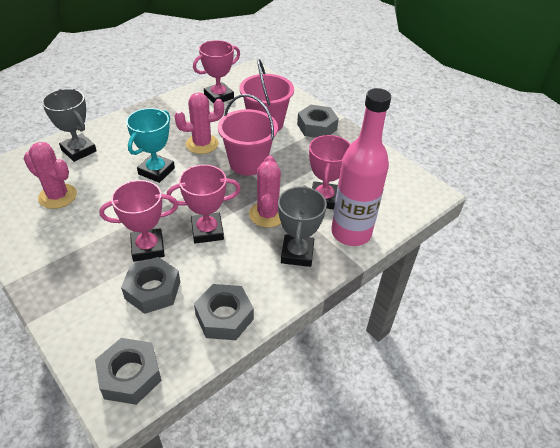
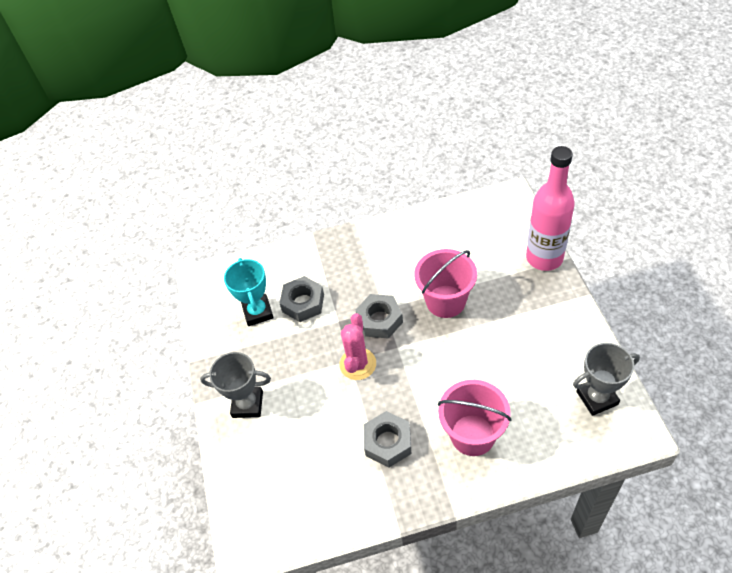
grey nut: 4 -> 3
pink cactus: 3 -> 1
pink trophy: 4 -> 0

